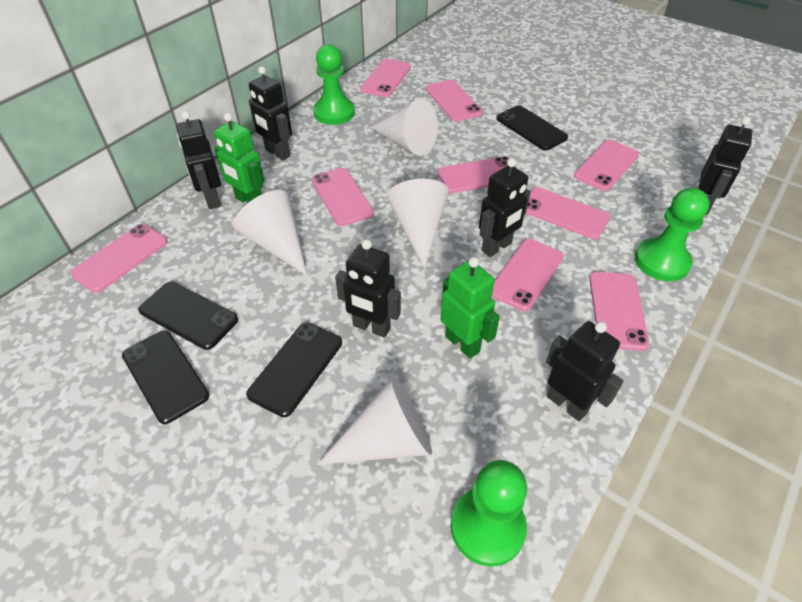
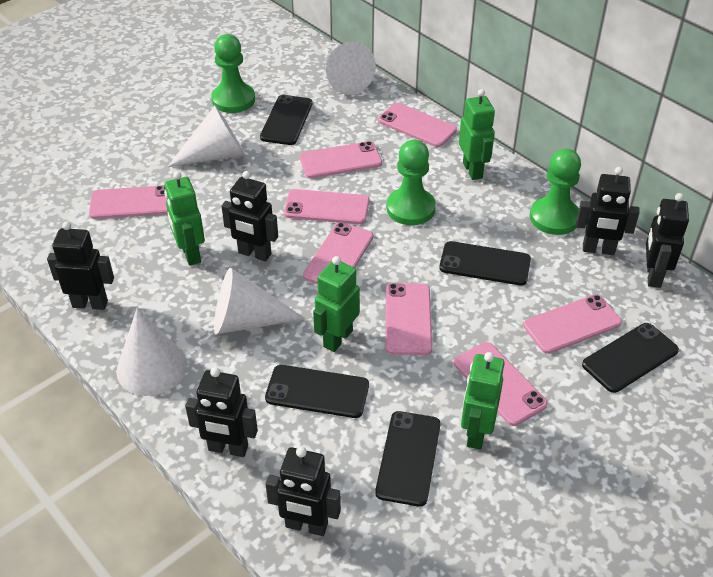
black phone: 4 -> 5
green robot: 2 -> 4
pink phone: 9 -> 8

